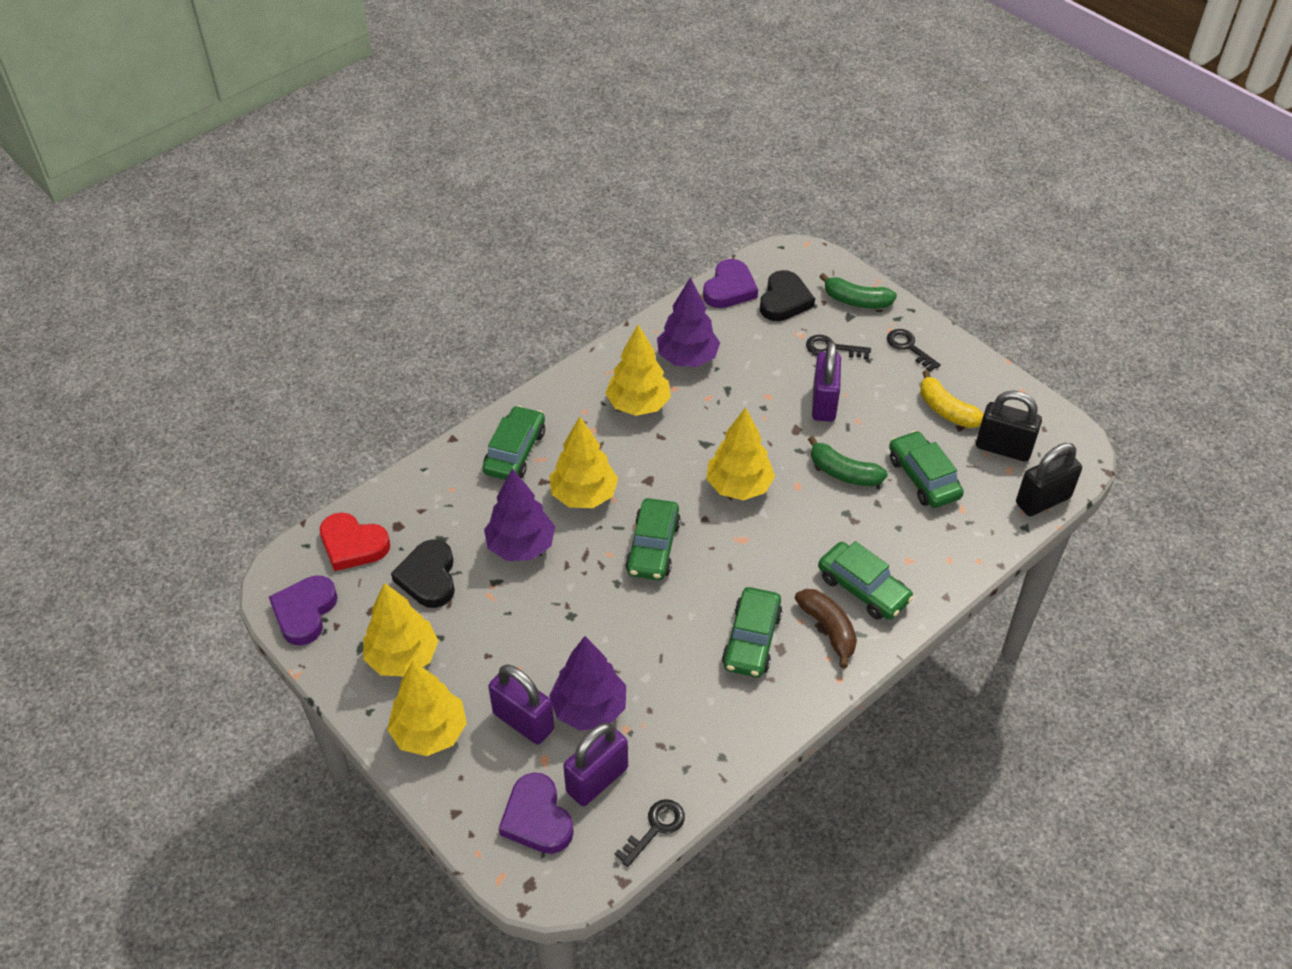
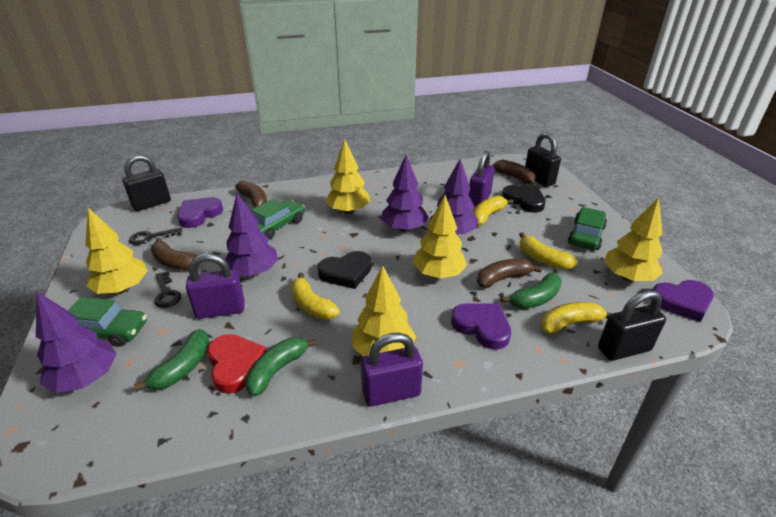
black key: 3 -> 2
black padlock: 2 -> 3
brown banana: 1 -> 4
green banana: 2 -> 3
green car: 5 -> 3
purple tree: 3 -> 4
yellow banana: 1 -> 4

